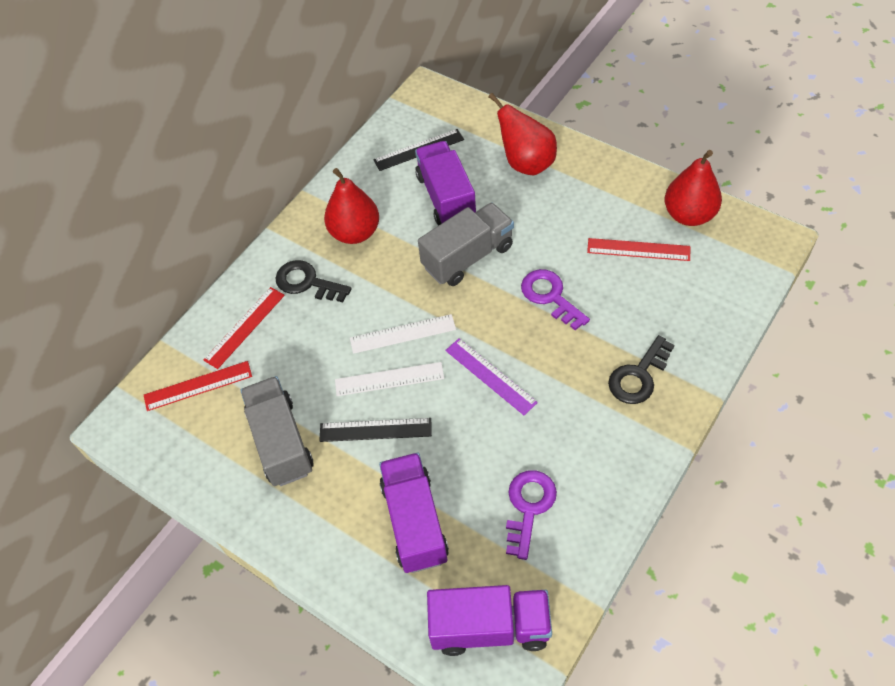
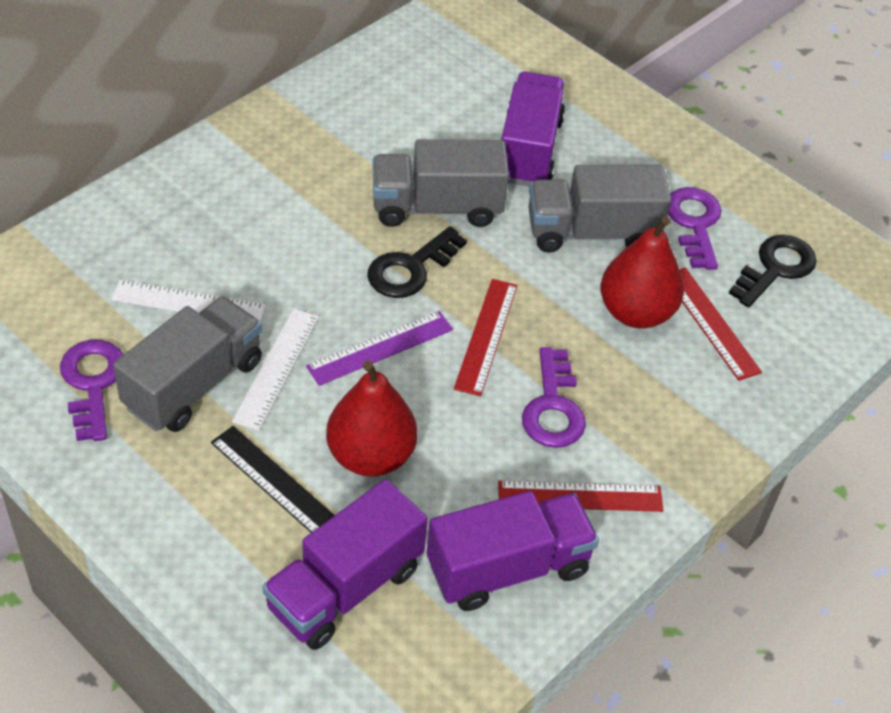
black ruler: 2 -> 1
grey truck: 2 -> 3
purple key: 2 -> 3
red pear: 3 -> 2

